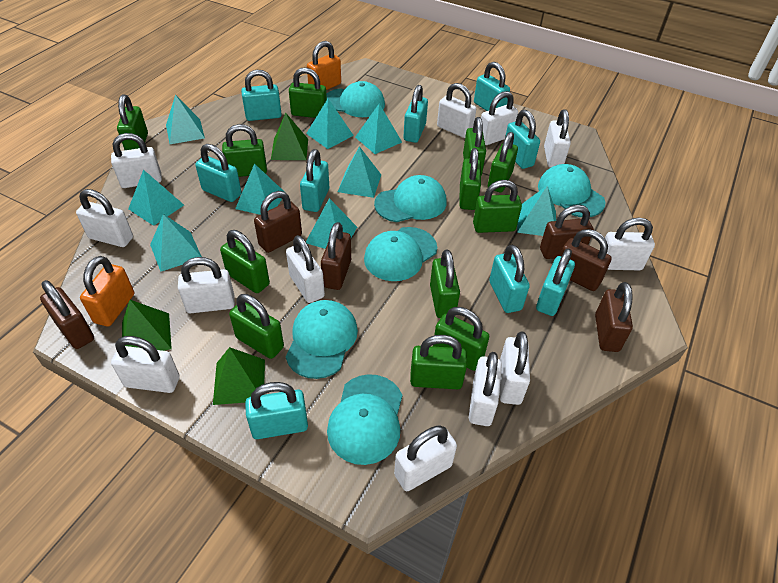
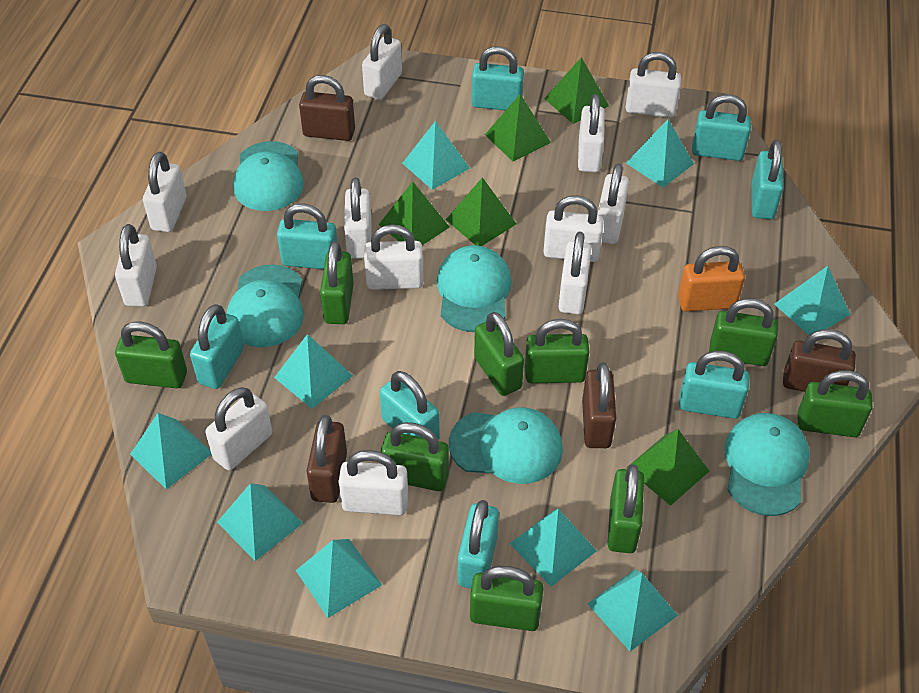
brown padlock: 6 -> 4
green padlock: 12 -> 9
green pyramid: 3 -> 5
orange padlock: 2 -> 1
turquoise cap: 6 -> 5
turquoise padlock: 9 -> 8

